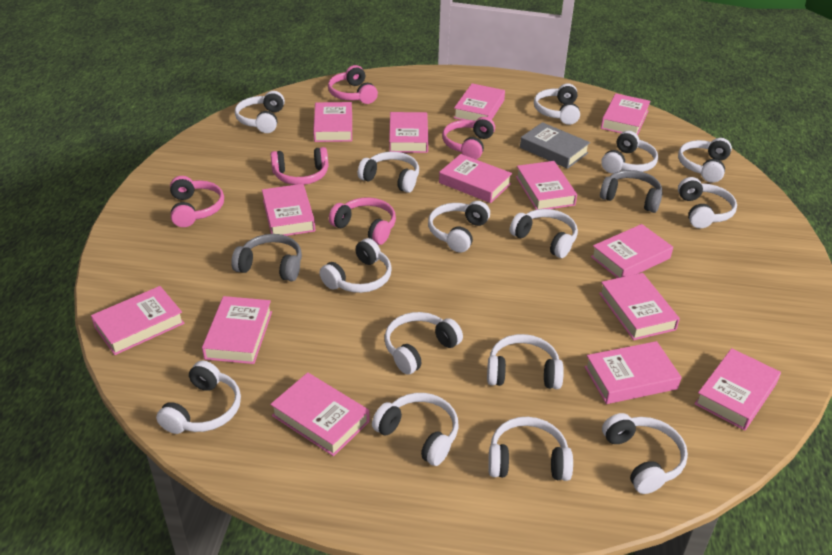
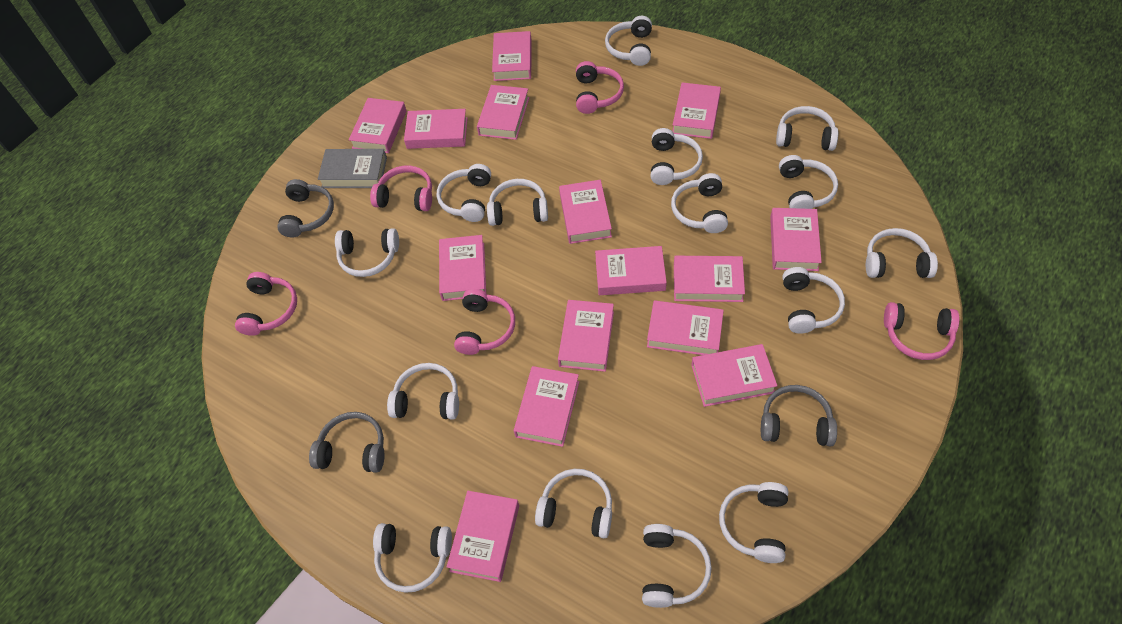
grey headphones: 2 -> 3
pink book: 14 -> 15

